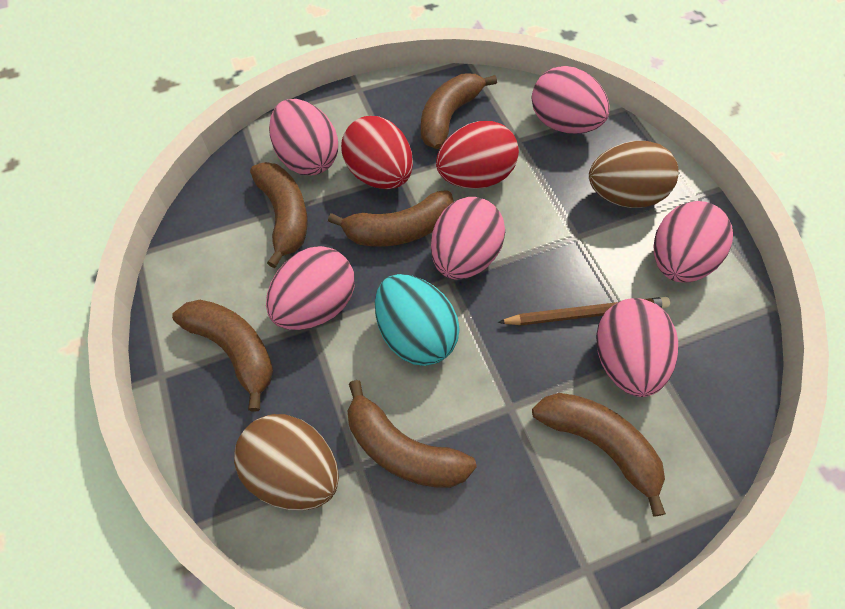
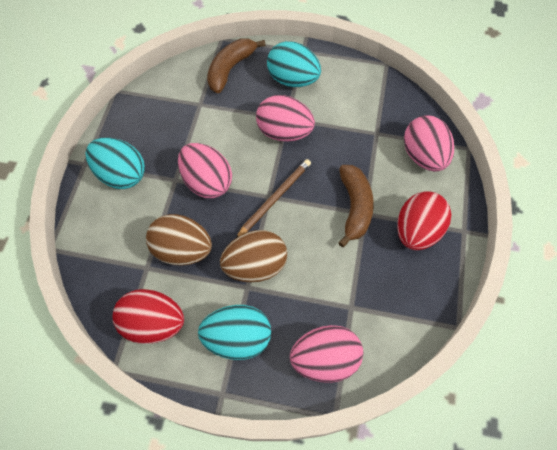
brown banana: 6 -> 2
pink egg: 6 -> 4
turquoise egg: 1 -> 3

